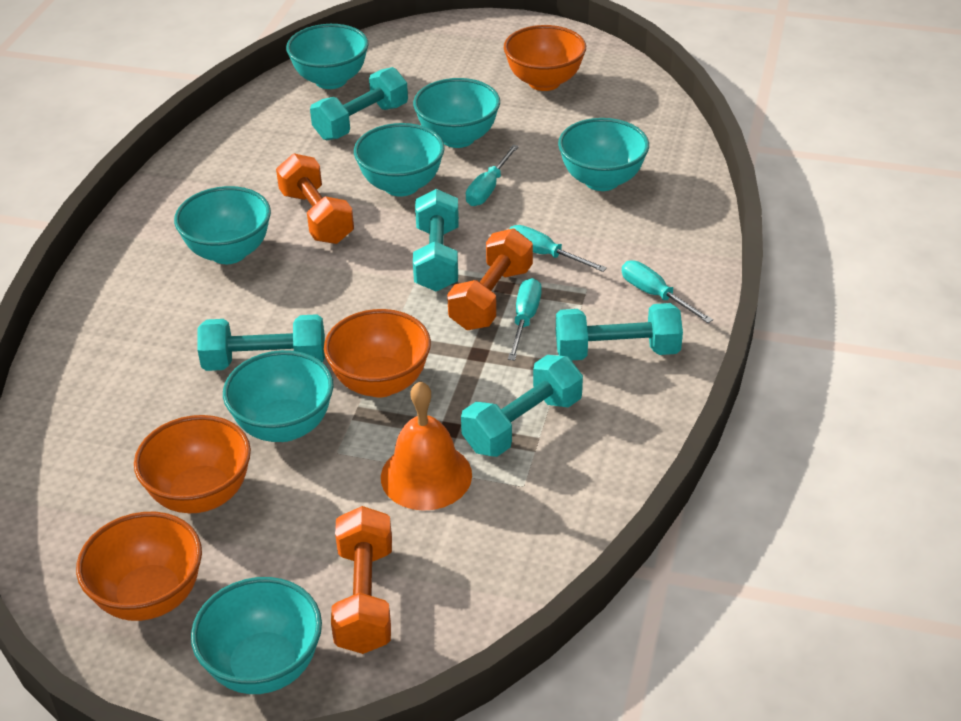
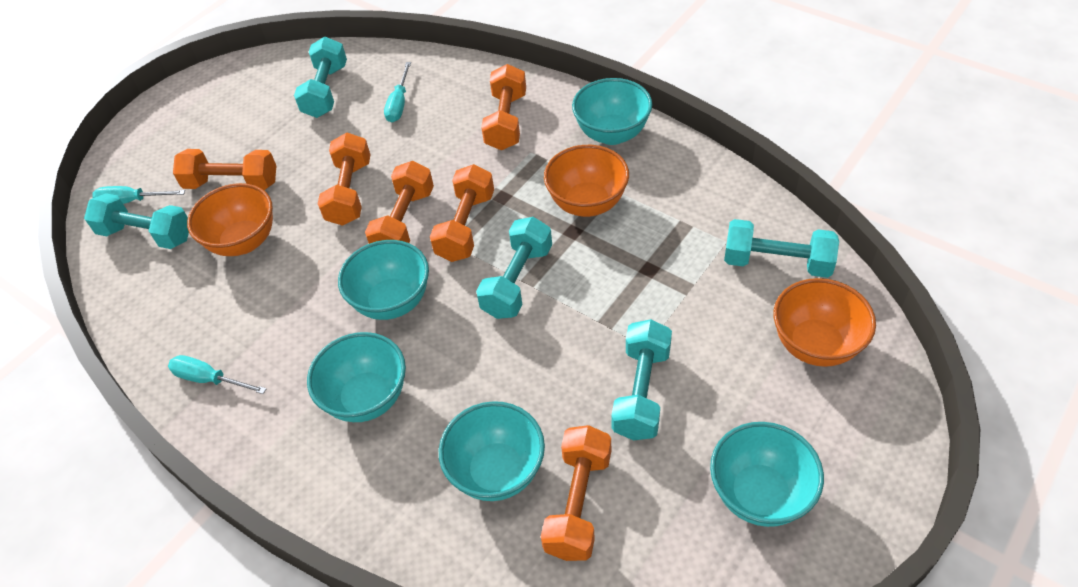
orange bell: 1 -> 0
orange bowl: 4 -> 3
orange dumbbell: 3 -> 6
turquoise bowl: 7 -> 5
turquoise screwdriver: 4 -> 3

